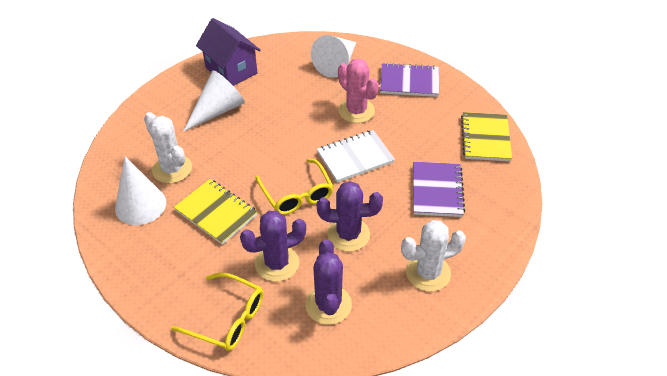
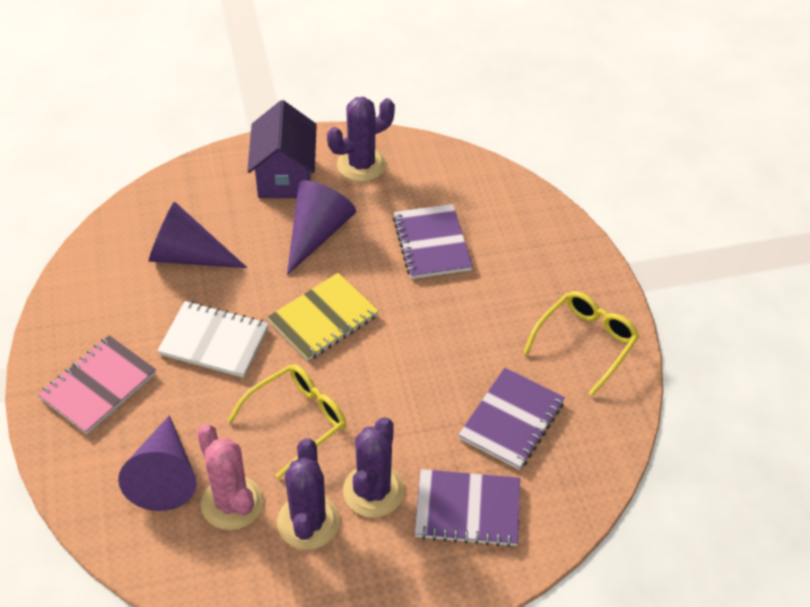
pink notebook: 0 -> 1
purple cone: 0 -> 3
purple notebook: 2 -> 3
white cactus: 2 -> 0
white cone: 3 -> 0
yellow notebook: 2 -> 1

